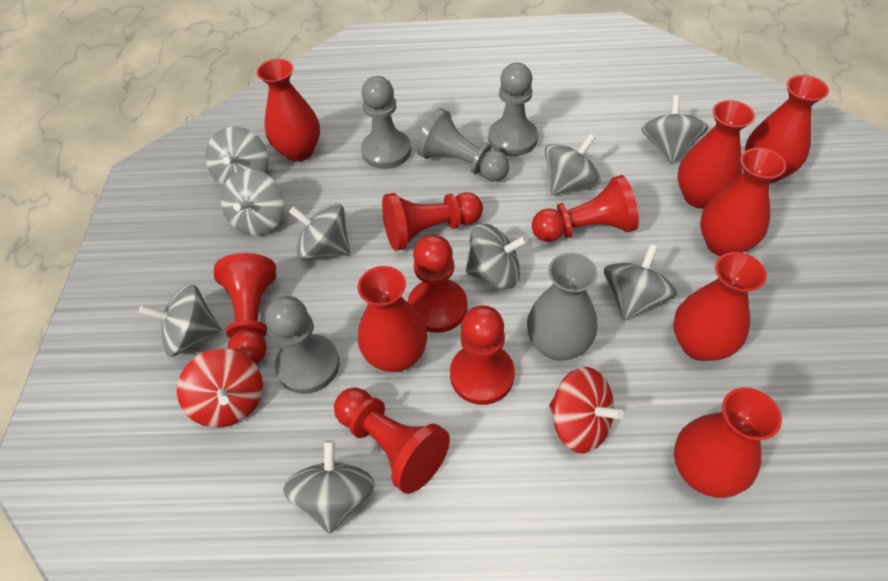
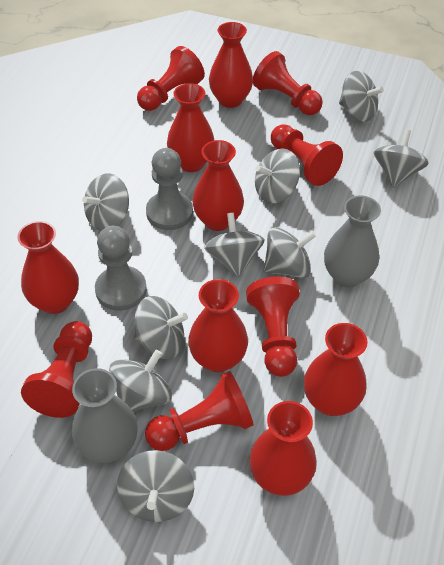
grey pawn: 4 -> 2
grey vase: 1 -> 2
red spinning top: 2 -> 0

